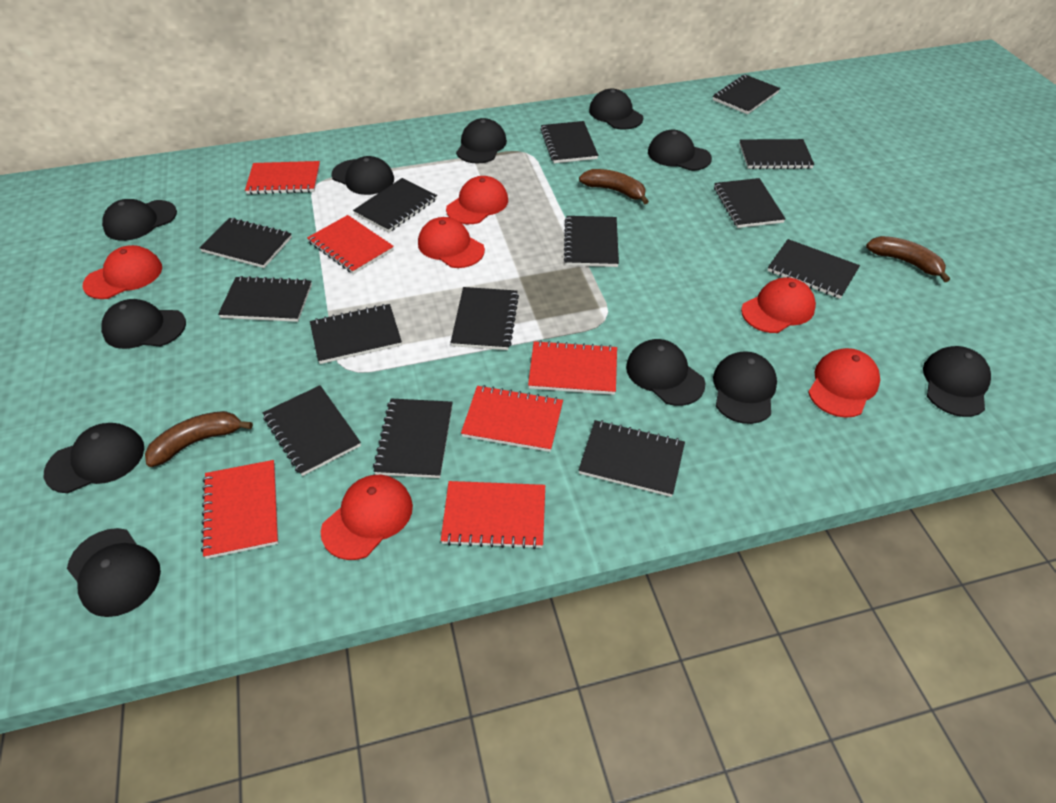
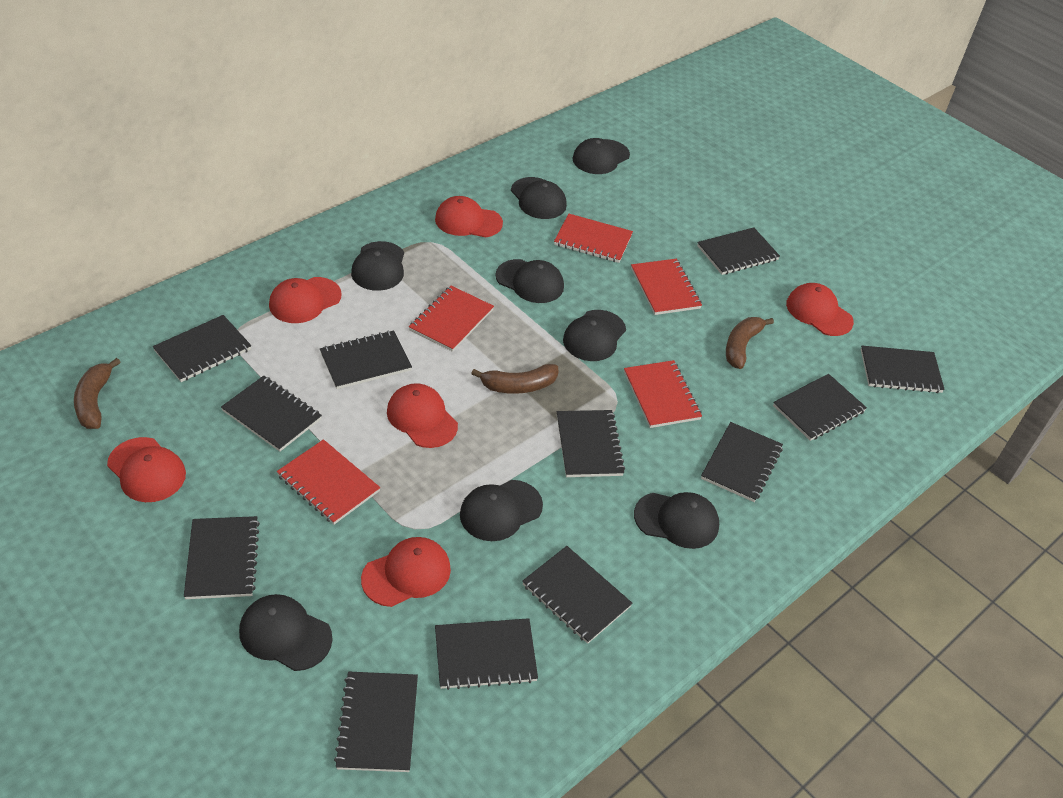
black cap: 11 -> 8
black notebook: 14 -> 12
red notebook: 6 -> 5

